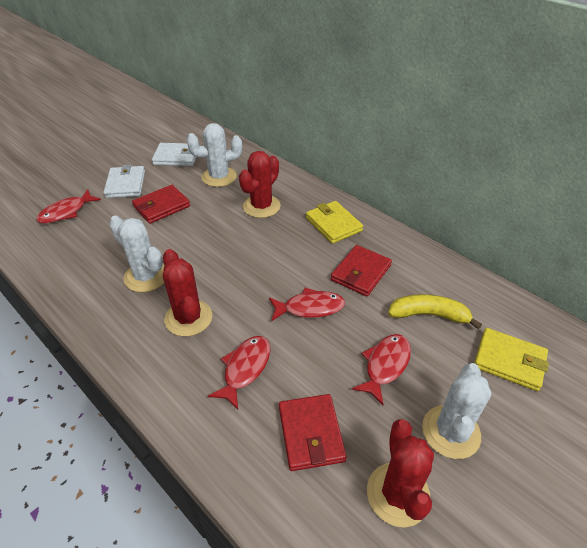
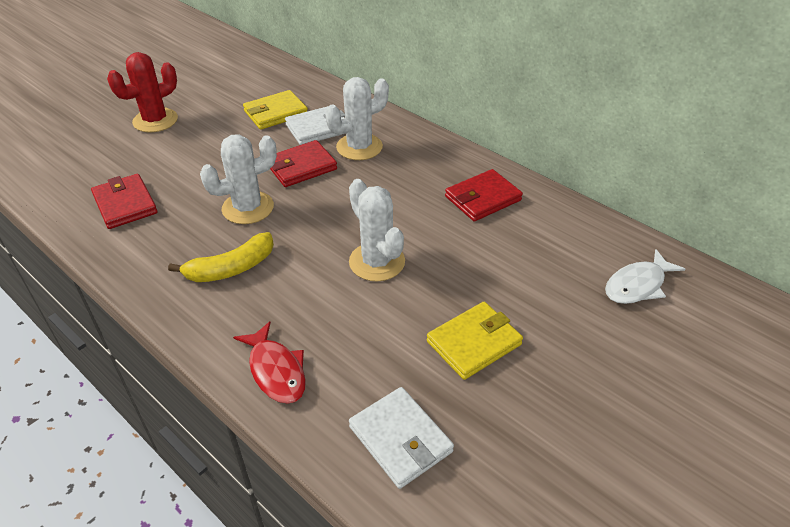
red cactus: 3 -> 1
red fish: 4 -> 1
white fish: 0 -> 1

